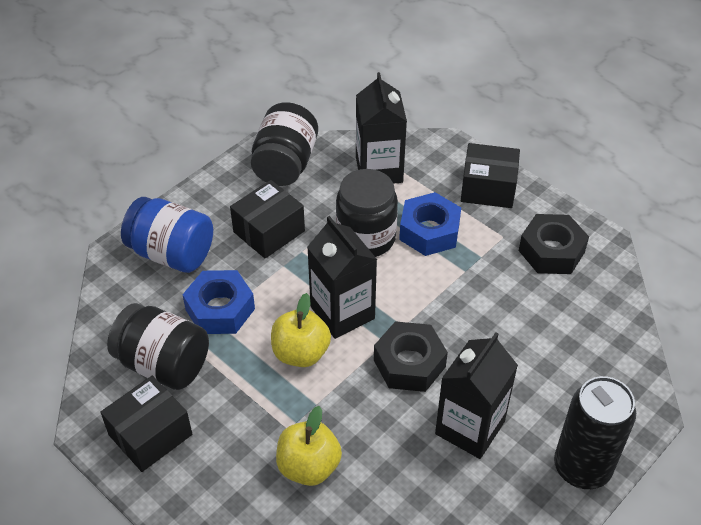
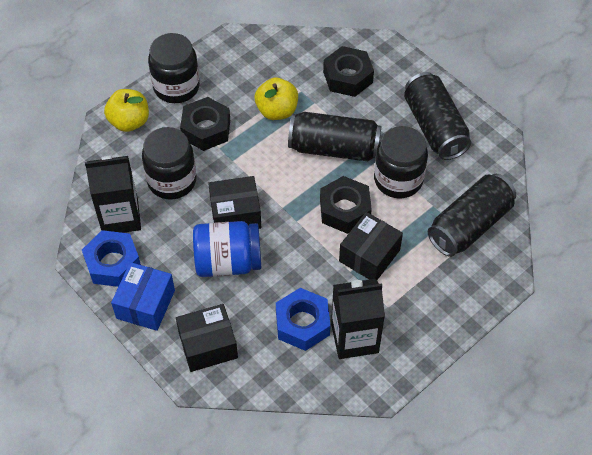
black can: 1 -> 3
black carton: 3 -> 2
black nut: 2 -> 3
blue box: 0 -> 1

